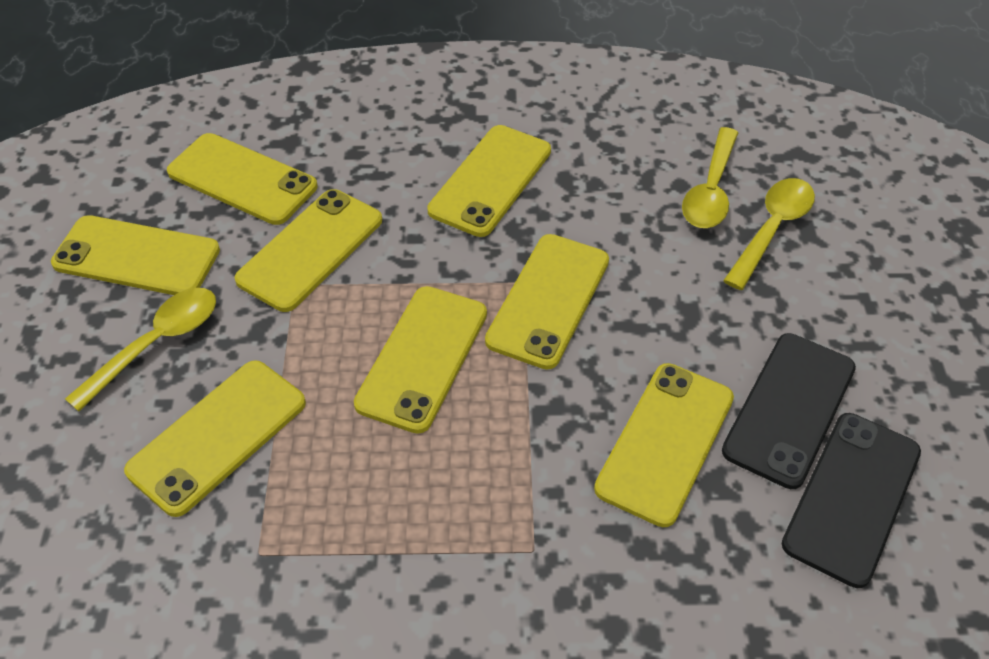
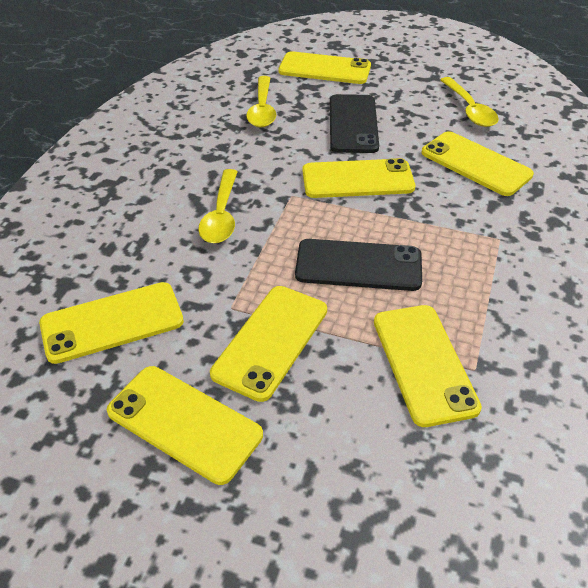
yellow phone: 8 -> 7

